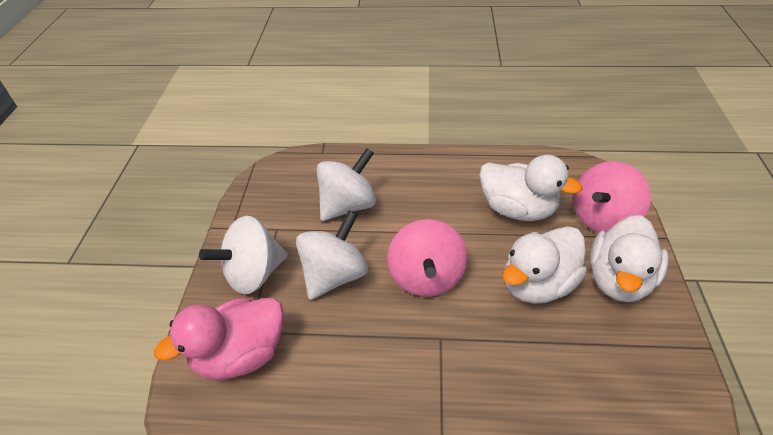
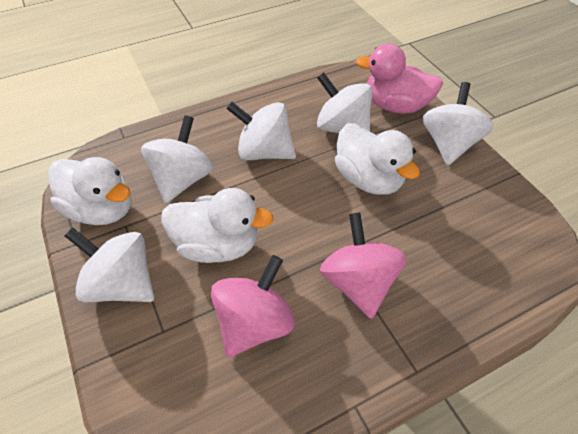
white spinning top: 3 -> 5

